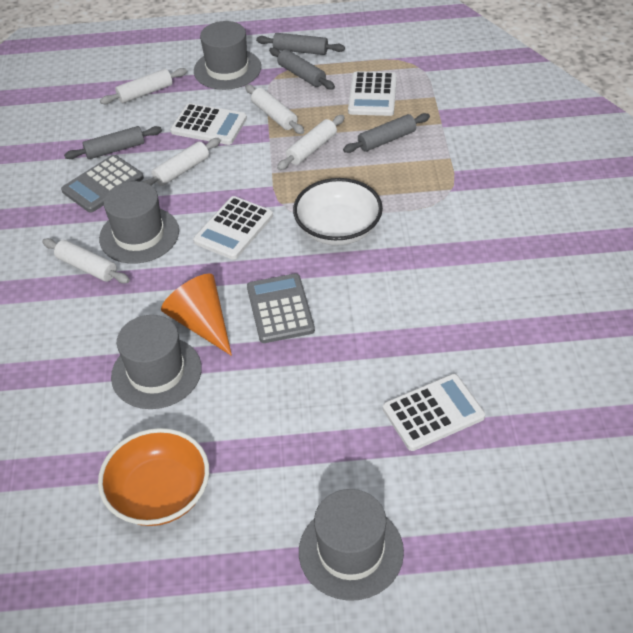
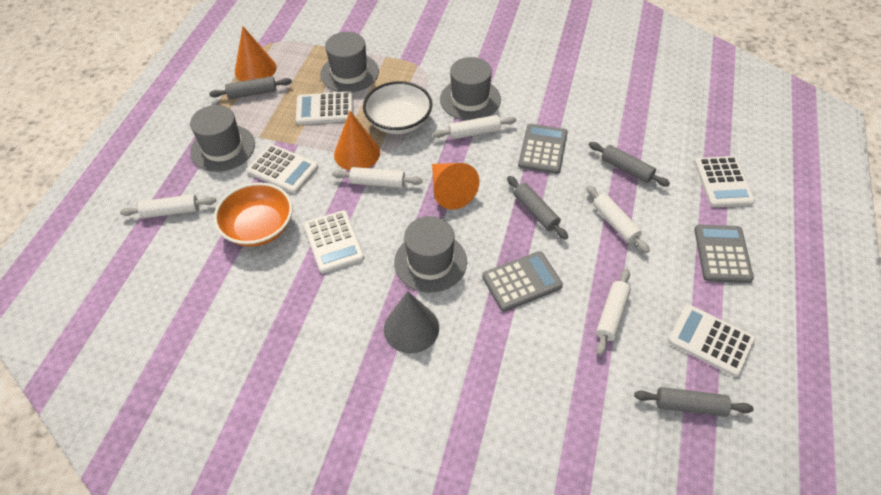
grey calculator: 2 -> 3
grey cone: 0 -> 1
orange cone: 1 -> 3
white calculator: 4 -> 5

